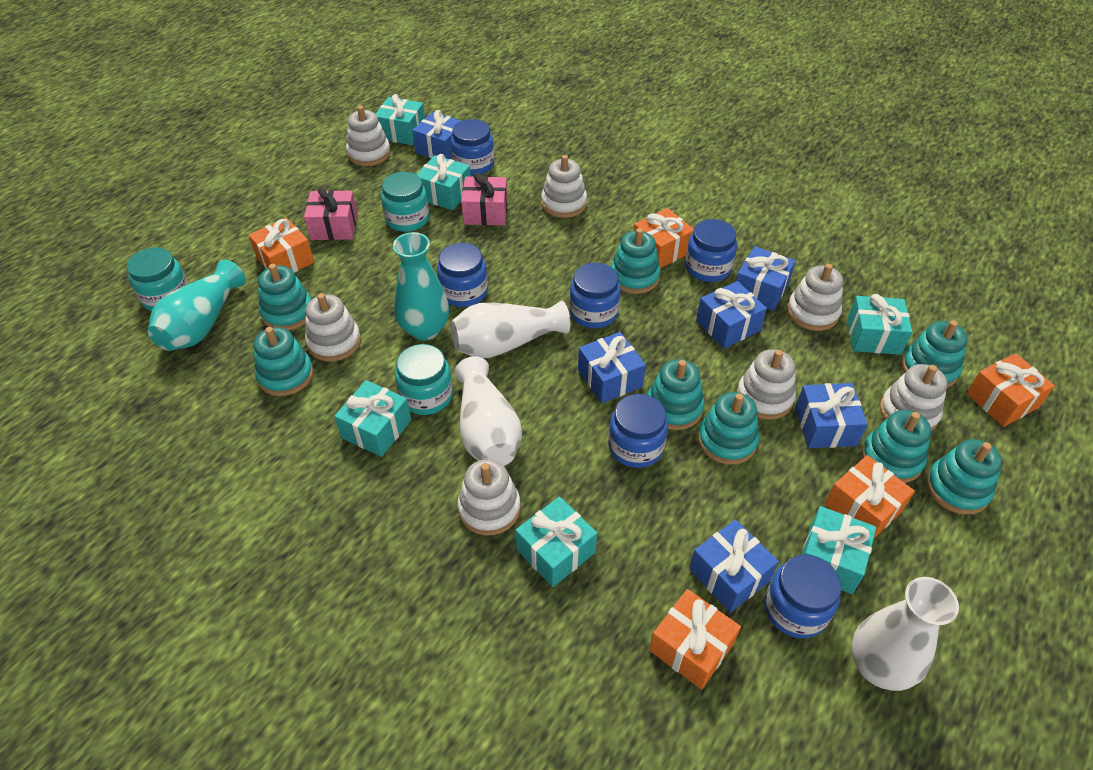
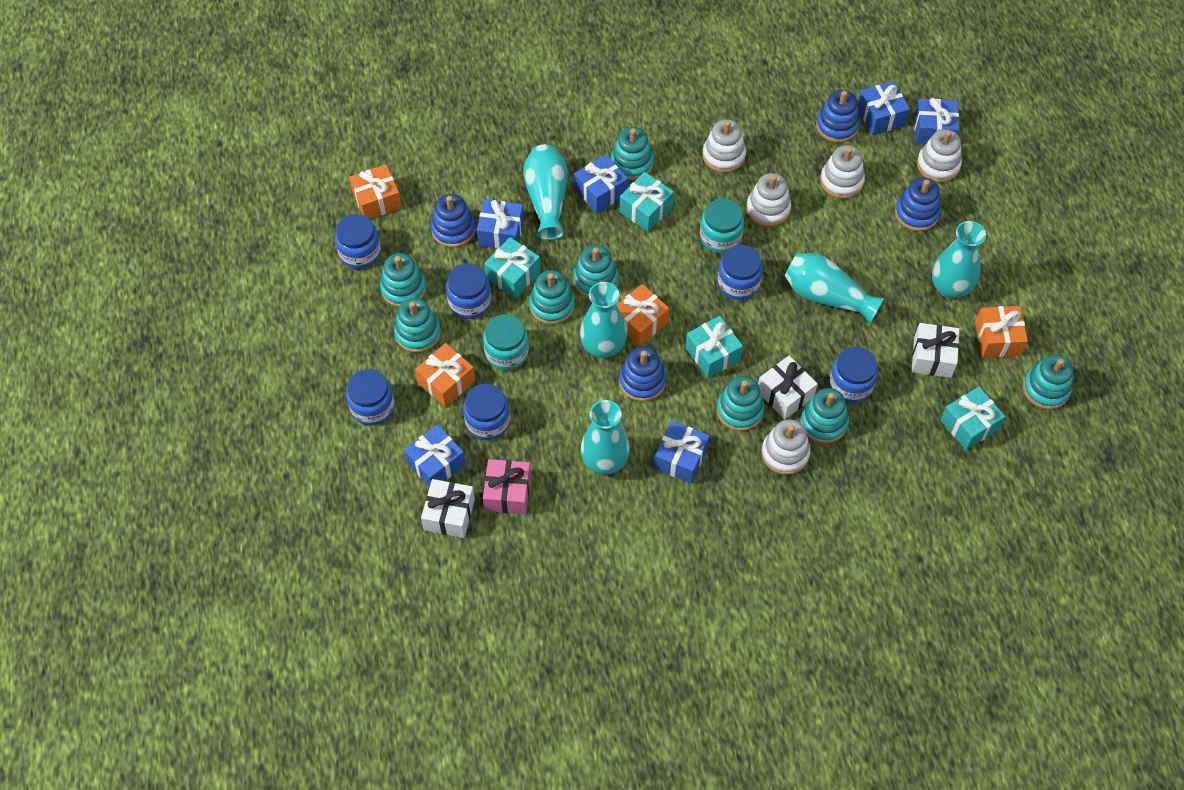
blue stacking toy: 0 -> 4
orange gift: 5 -> 4
pink gift: 2 -> 1
turquoise gift: 6 -> 4
turquoise jar: 3 -> 2
turquoise vase: 2 -> 5
white gift: 0 -> 3
white stacking toy: 7 -> 5
white vase: 3 -> 0

